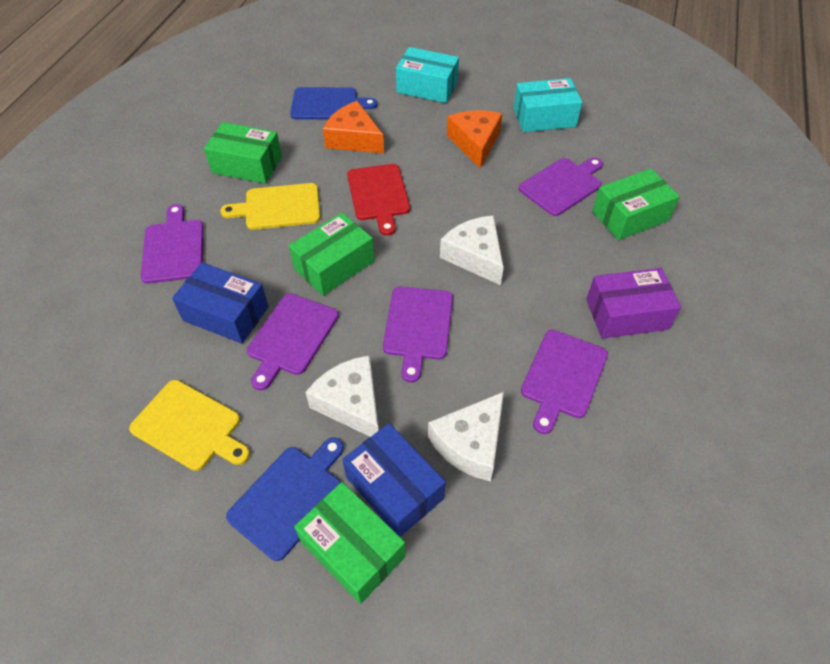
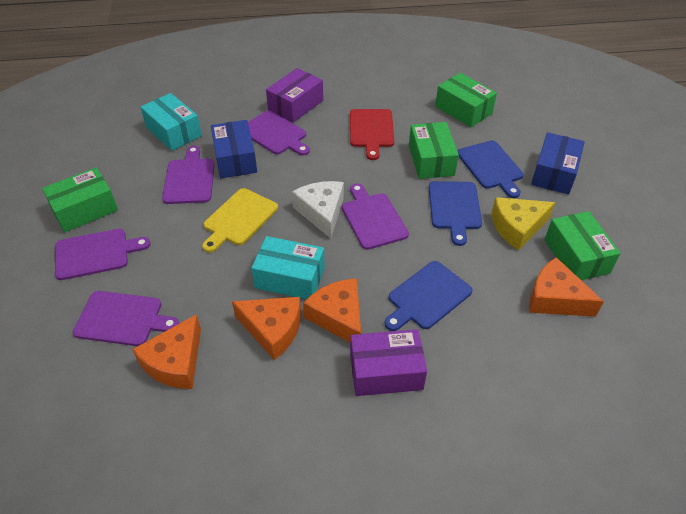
blue cutting board: 2 -> 3
orange cheese: 2 -> 4
purple box: 1 -> 2
white cheese: 3 -> 1
yellow cheese: 0 -> 1
yellow cutting board: 2 -> 1

